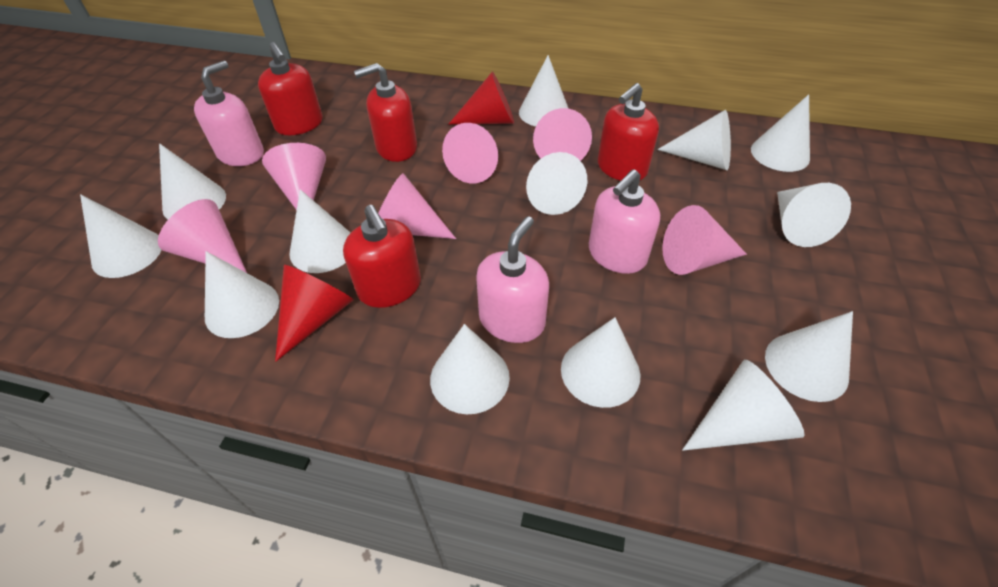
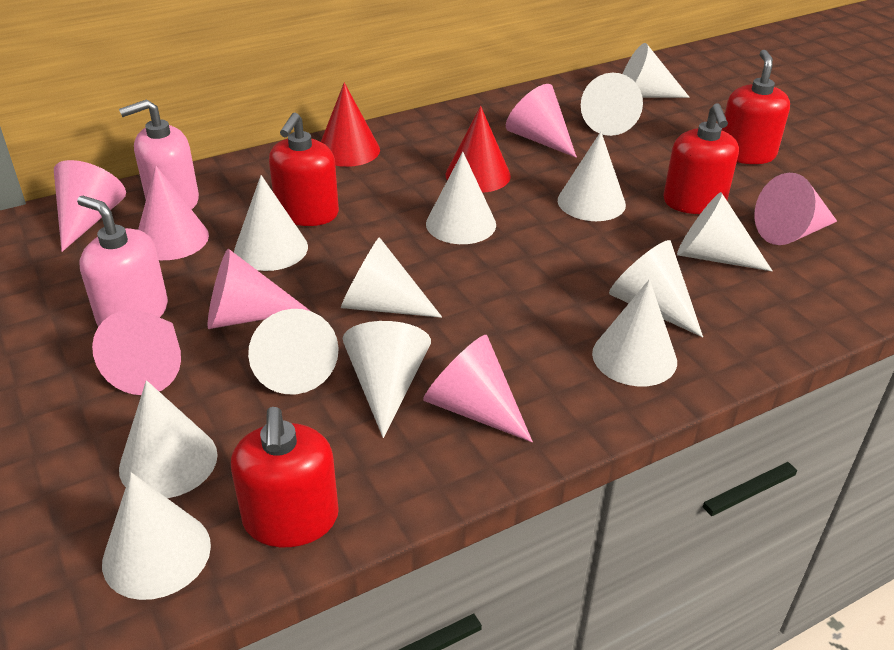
pink cone: 6 -> 7
pink soap dispenser: 3 -> 2

